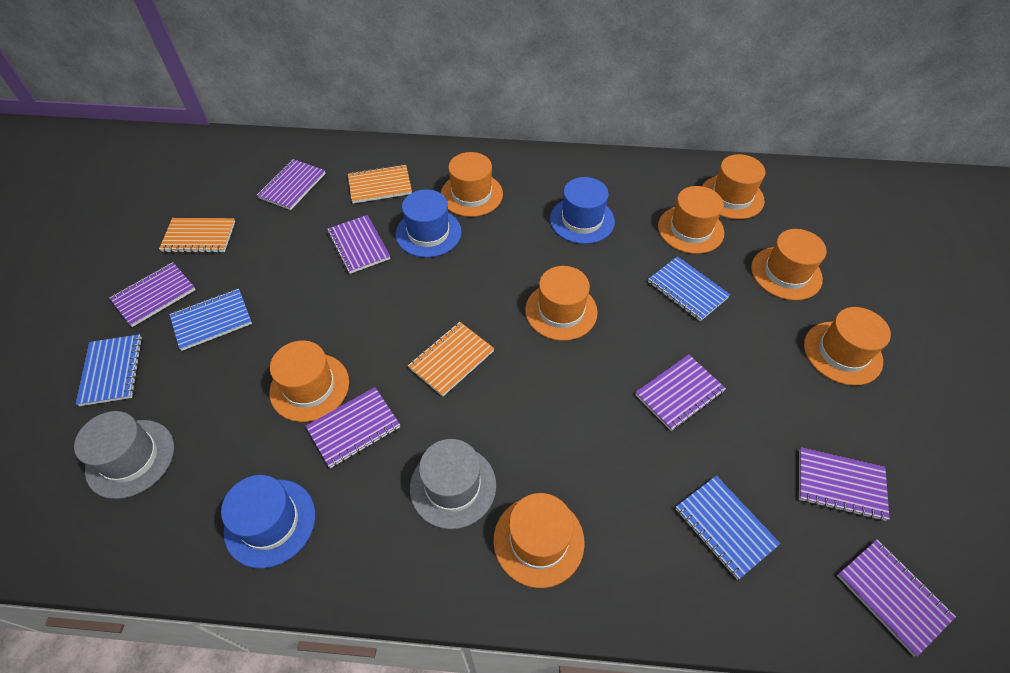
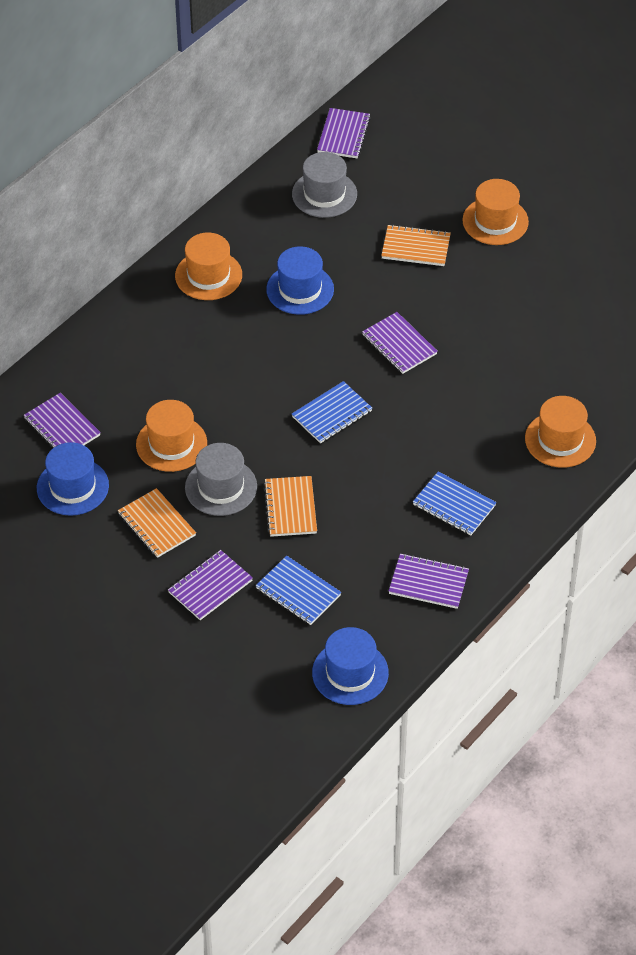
blue notebook: 4 -> 3
orange hat: 8 -> 4
purple notebook: 7 -> 5

